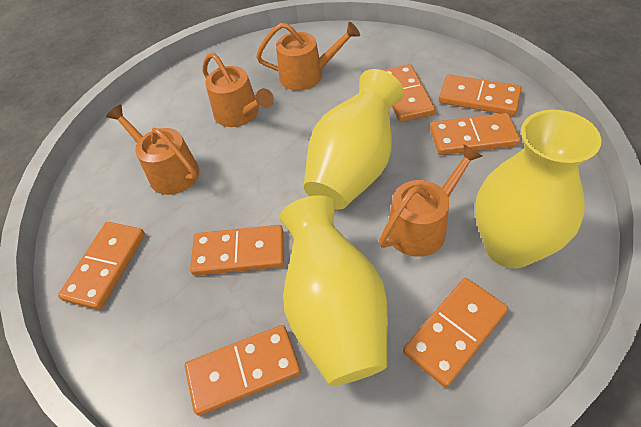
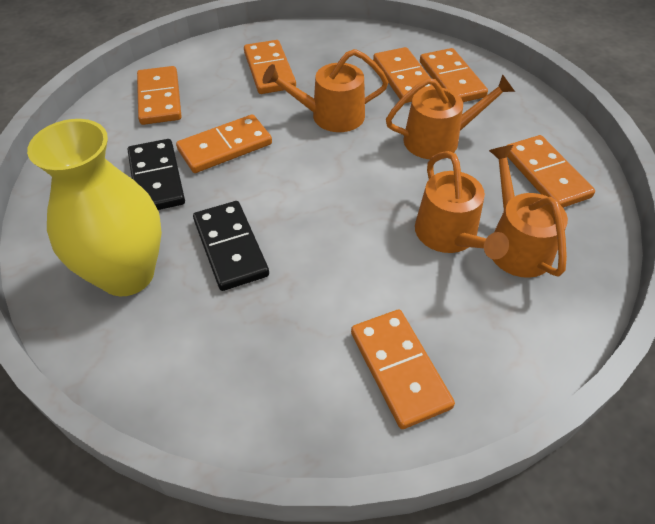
black domino: 0 -> 2
yellow vase: 3 -> 1

